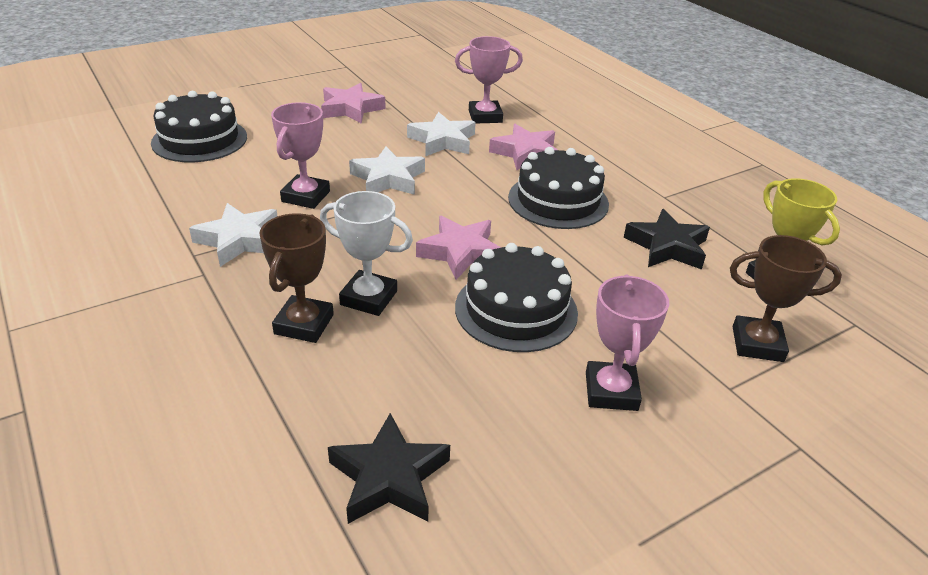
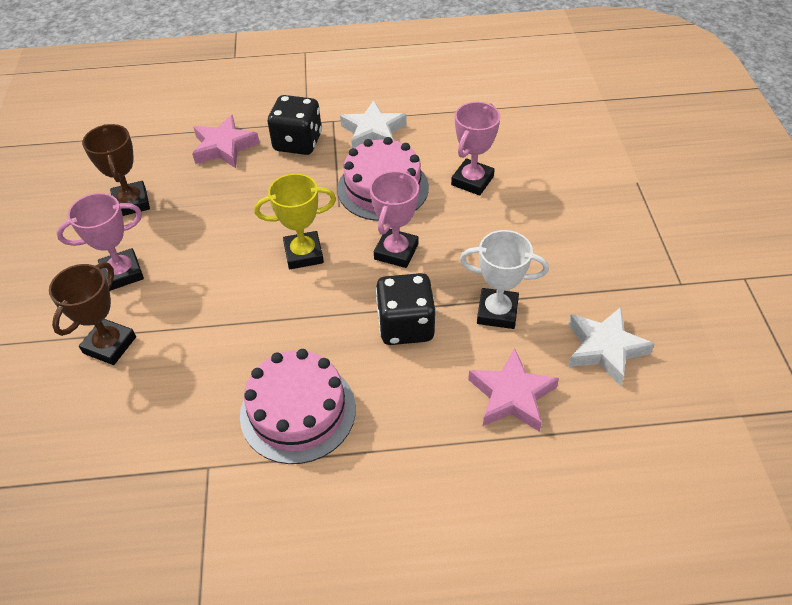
black cake: 3 -> 0
black dice: 0 -> 2
black star: 2 -> 0
pink cake: 0 -> 2
pink star: 3 -> 2
white star: 3 -> 2

